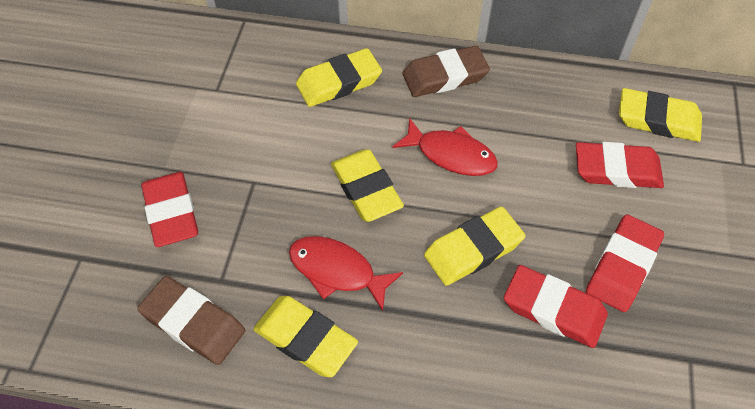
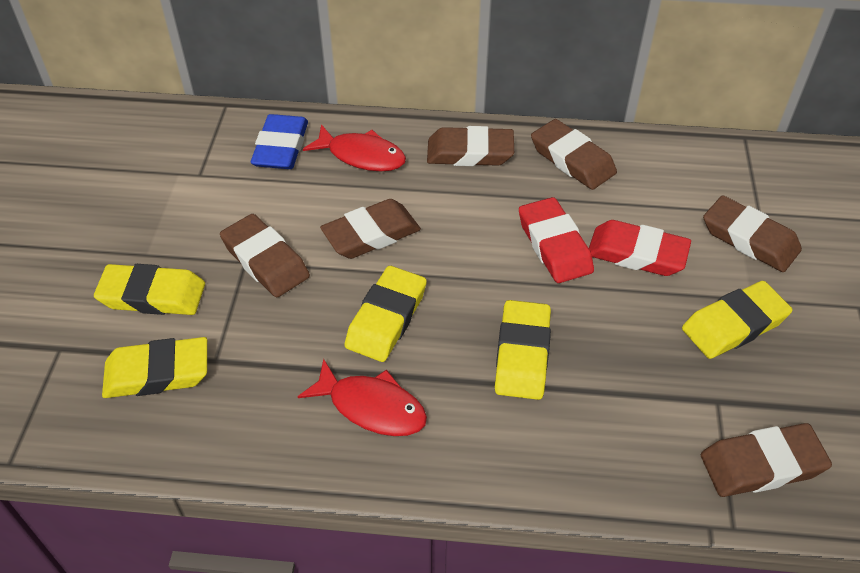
blue eraser: 0 -> 1
brown eraser: 2 -> 6
red eraser: 4 -> 2

